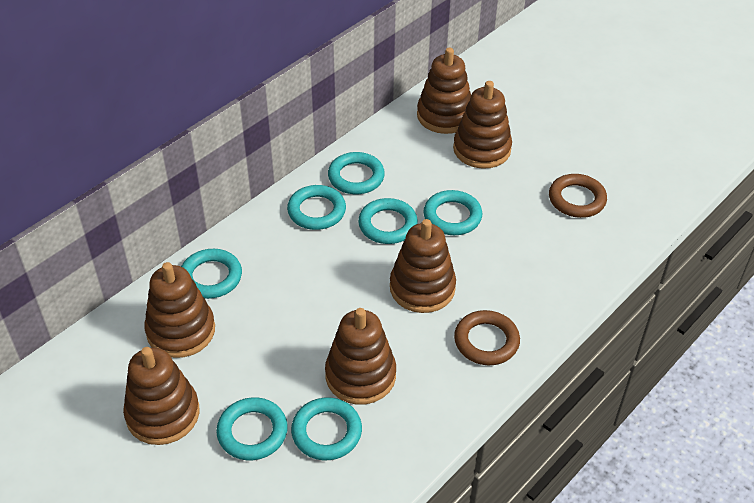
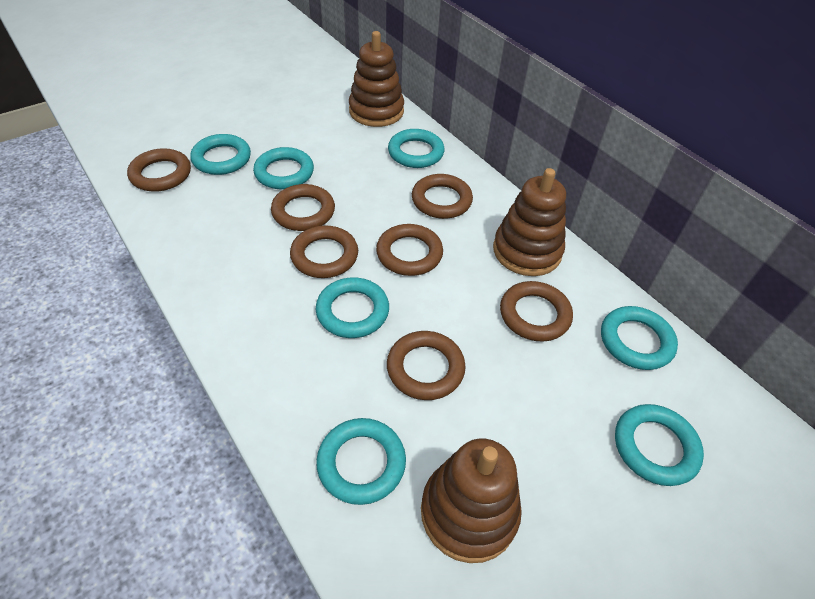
brown ring: 2 -> 7
brown stacking toy: 6 -> 3

